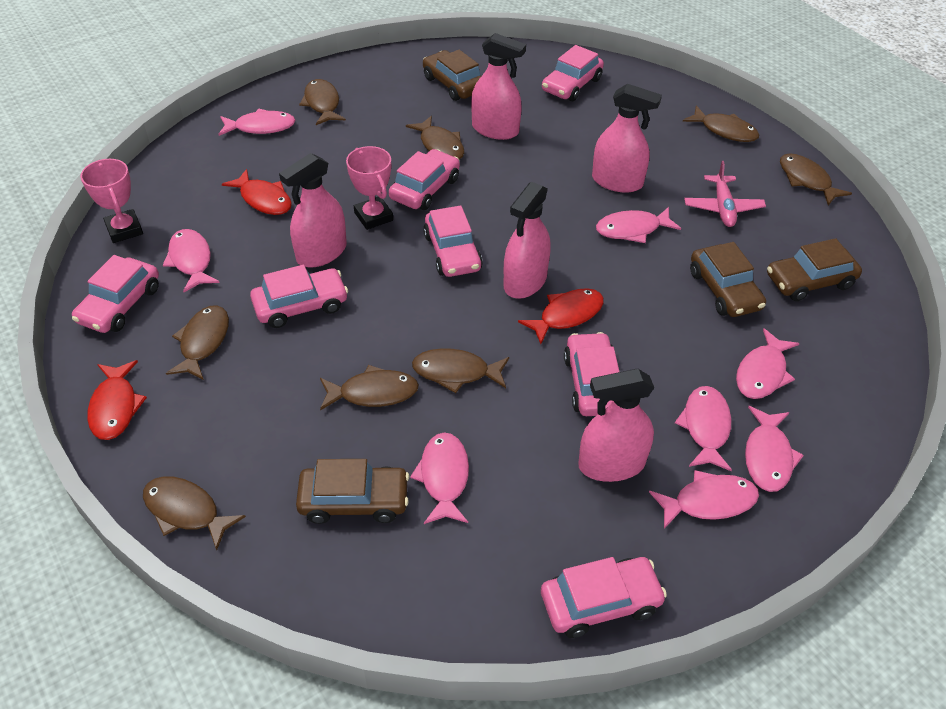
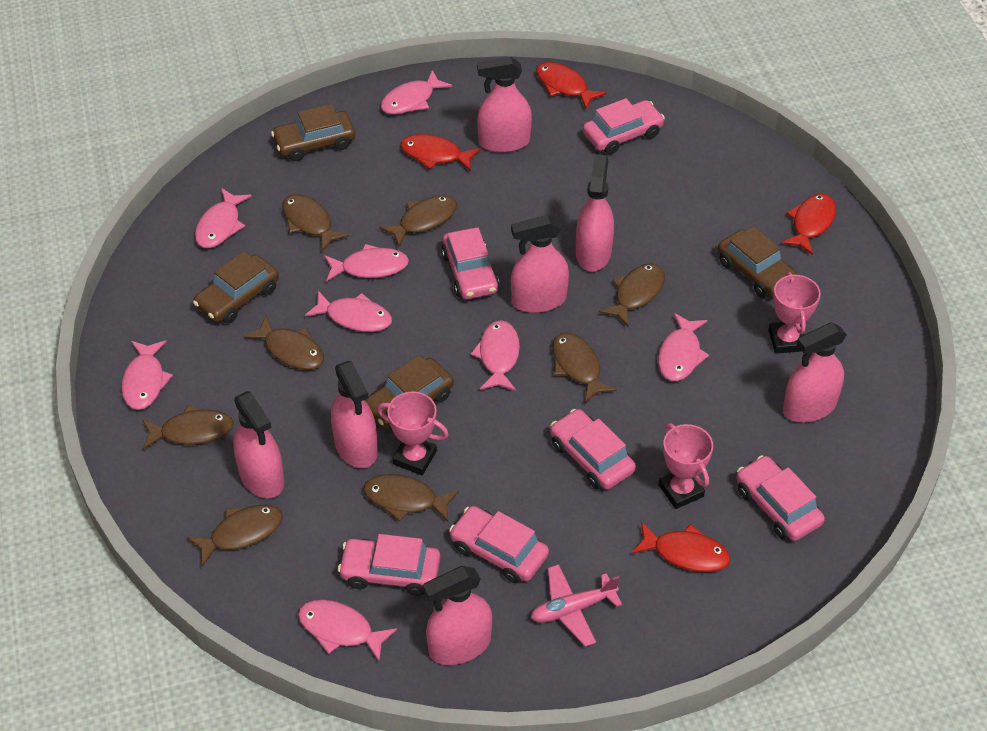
pink car: 7 -> 6
pink spray bottle: 5 -> 7
pink trophy: 2 -> 3
red fish: 3 -> 4

